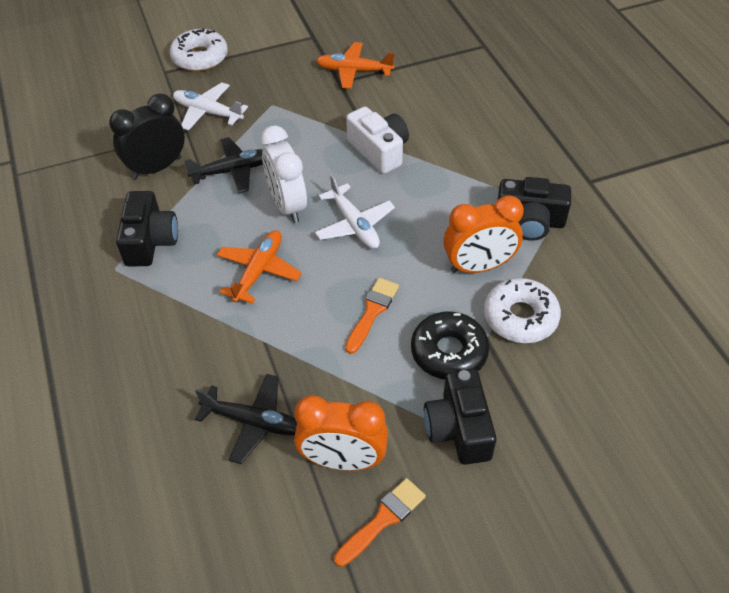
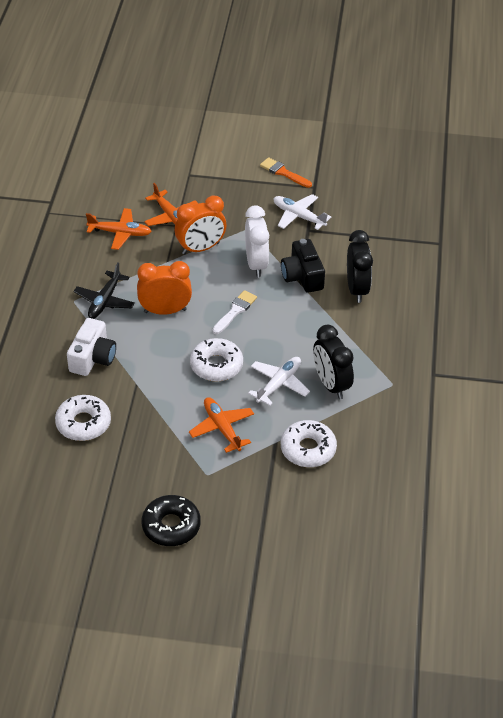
black camera: 3 -> 1
black clock: 1 -> 2
black plane: 2 -> 1
orange brush: 2 -> 1
orange plane: 2 -> 3
white brush: 0 -> 1
white donut: 2 -> 3

